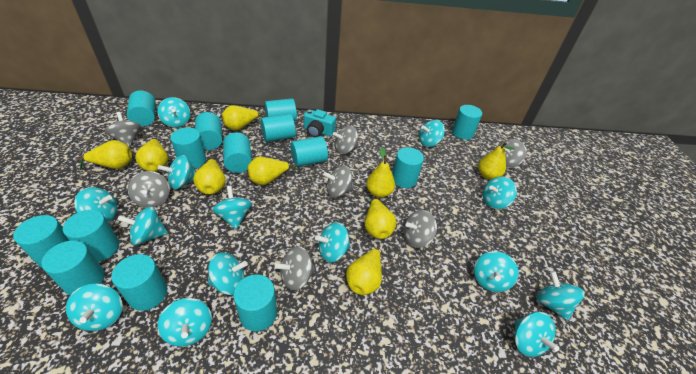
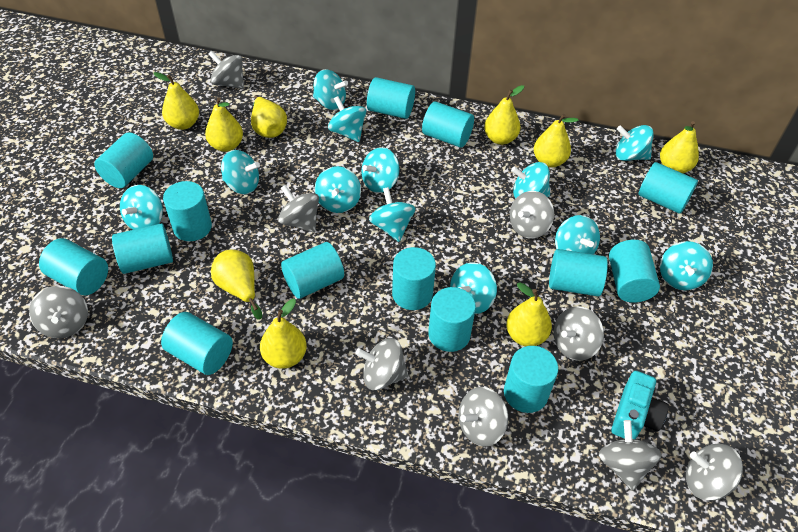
grey spinning top: 7 -> 9
turquoise spinning top: 14 -> 12

